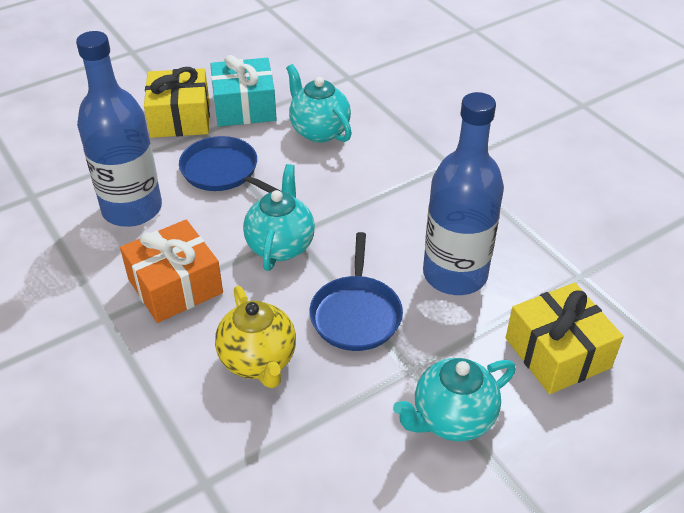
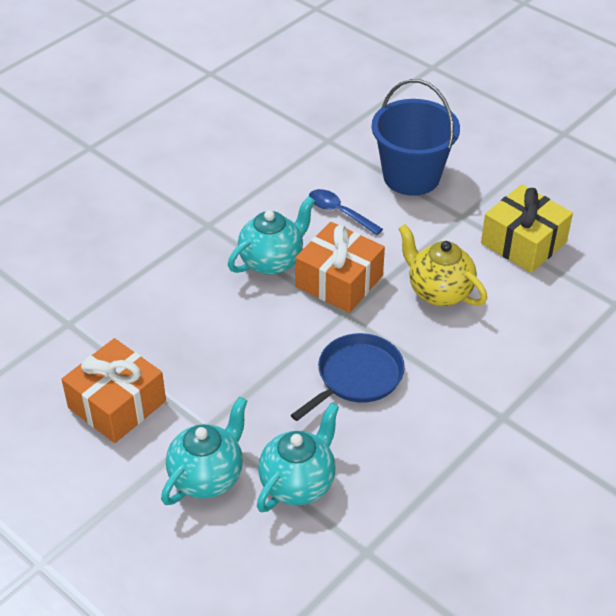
blue bottle: 2 -> 0
blue bucket: 0 -> 1
blue pan: 2 -> 1
blue spoon: 0 -> 1
orange gift: 1 -> 2
turquoise gift: 1 -> 0
yellow gift: 2 -> 1

